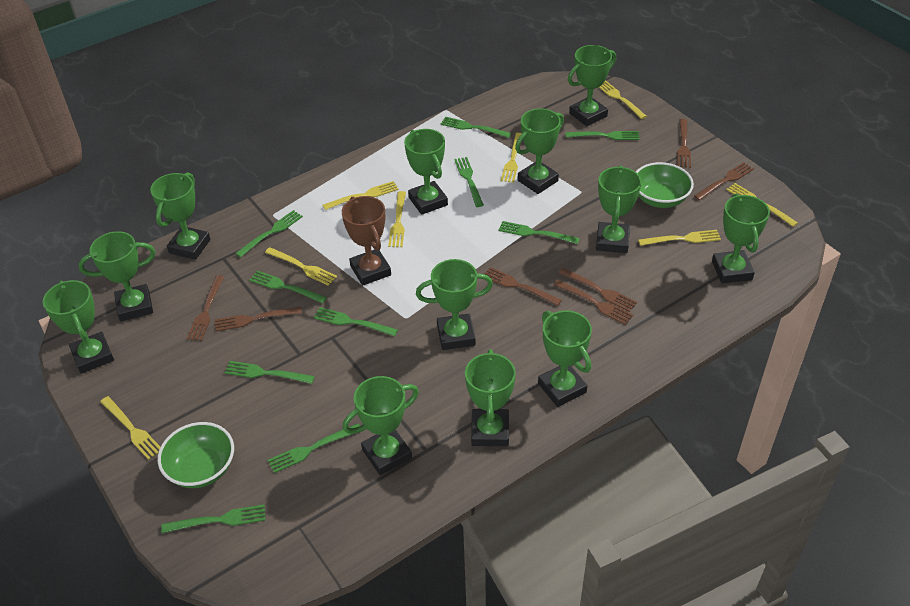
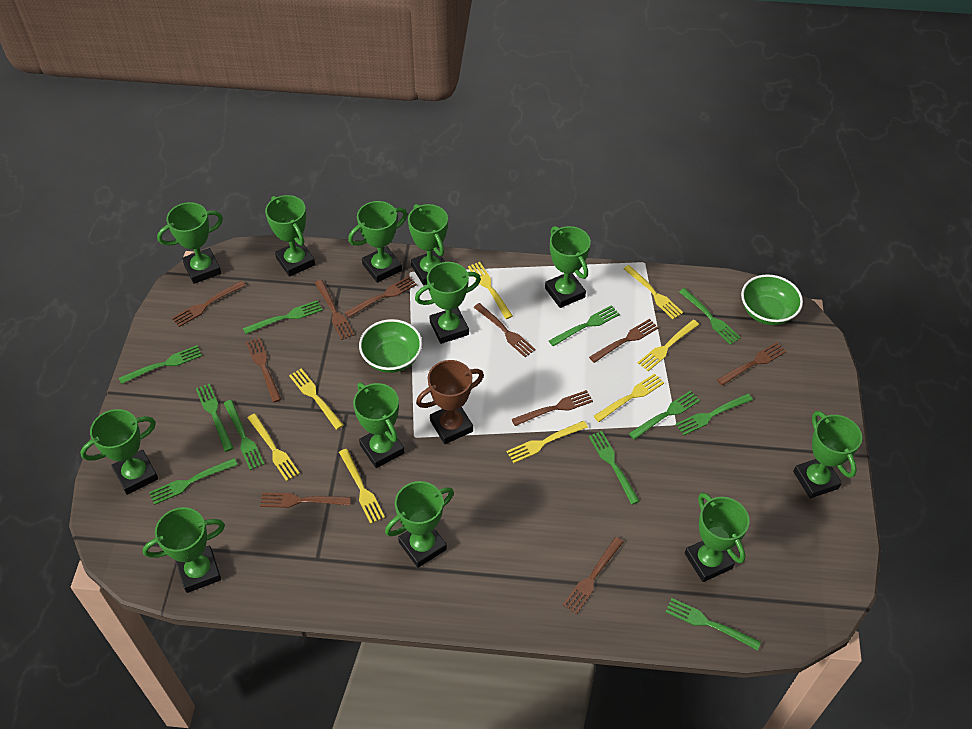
brown fork: 7 -> 10
green fork: 10 -> 11

